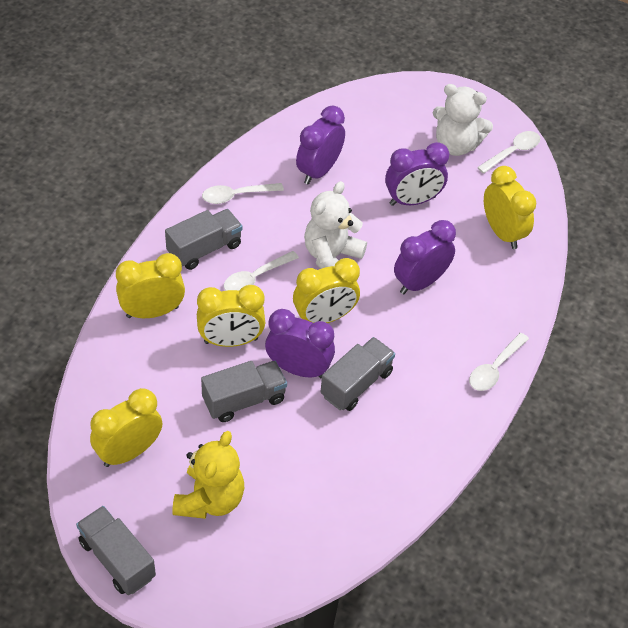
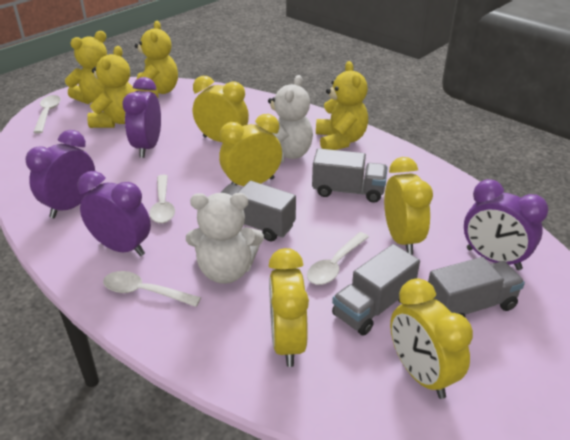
yellow teddy bear: 1 -> 4

